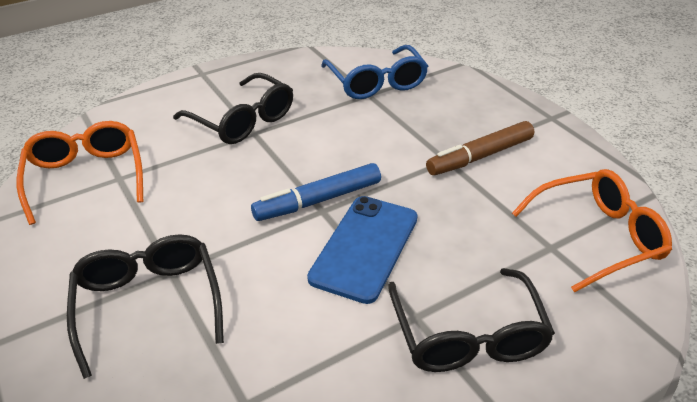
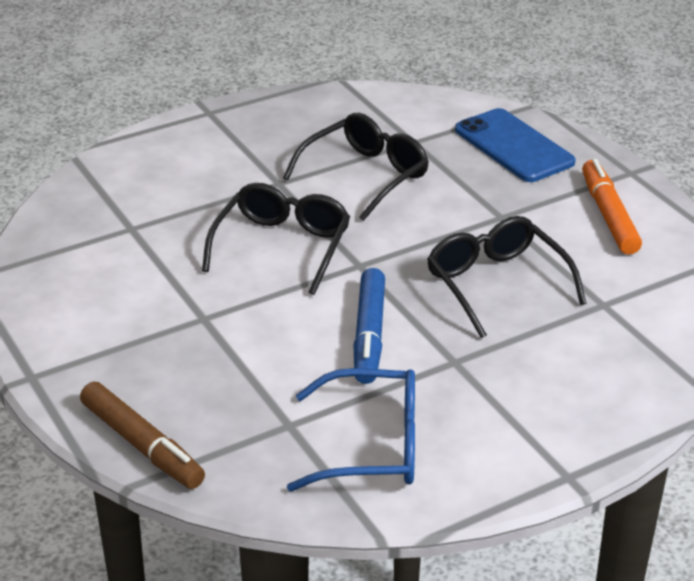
orange glasses: 2 -> 0
orange marker: 0 -> 1

